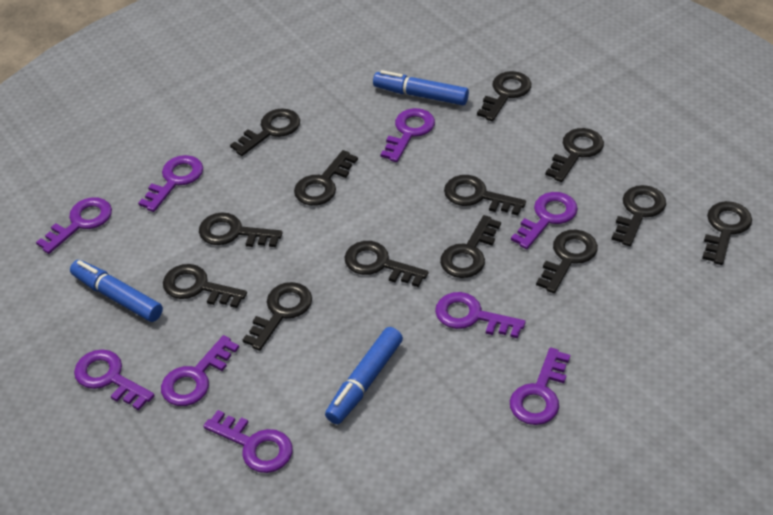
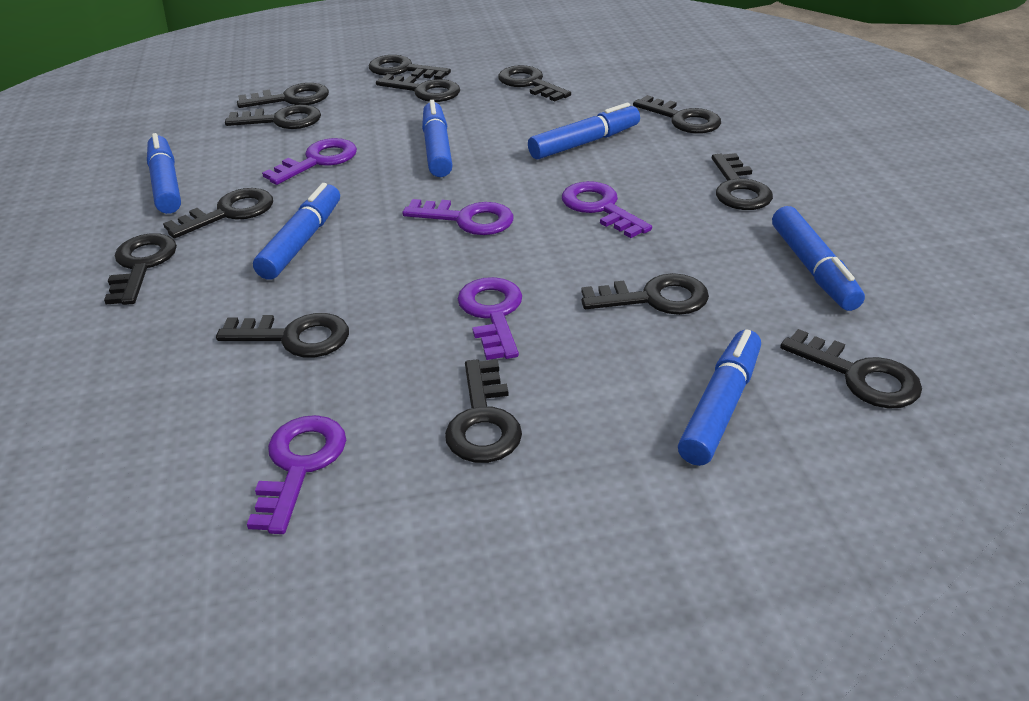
blue marker: 3 -> 6
purple key: 9 -> 5

